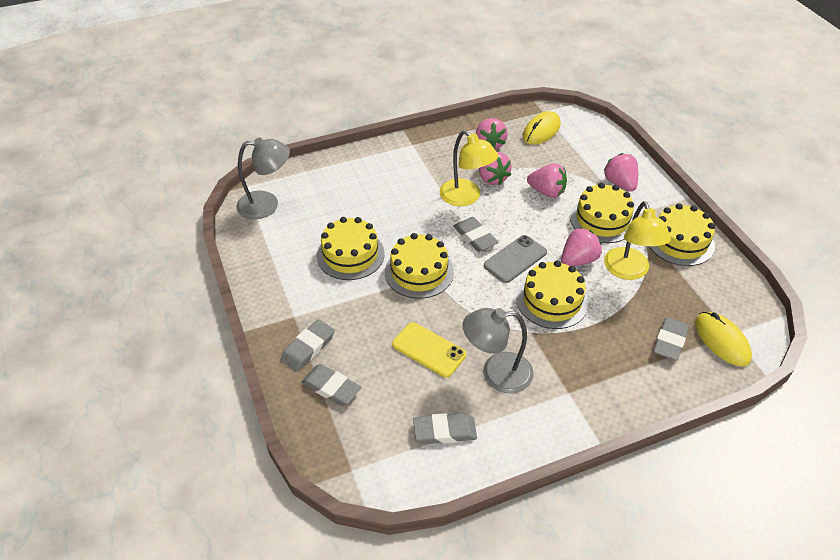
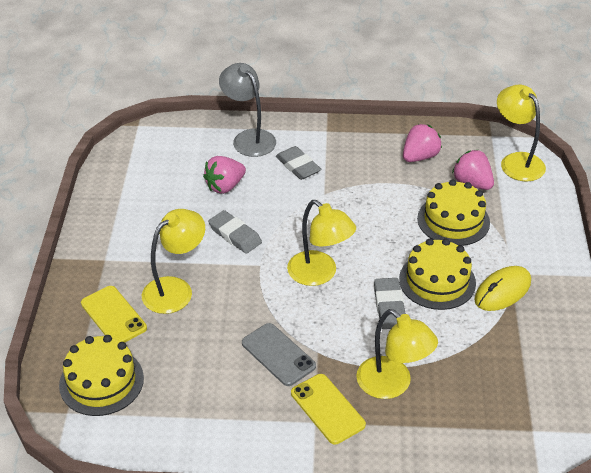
grey eraser: 5 -> 3
grey lamp: 2 -> 1
pink strawberry: 5 -> 3
yellow cake: 5 -> 3
yellow lamp: 2 -> 4
yellow mouse: 2 -> 1
yellow phone: 1 -> 2

